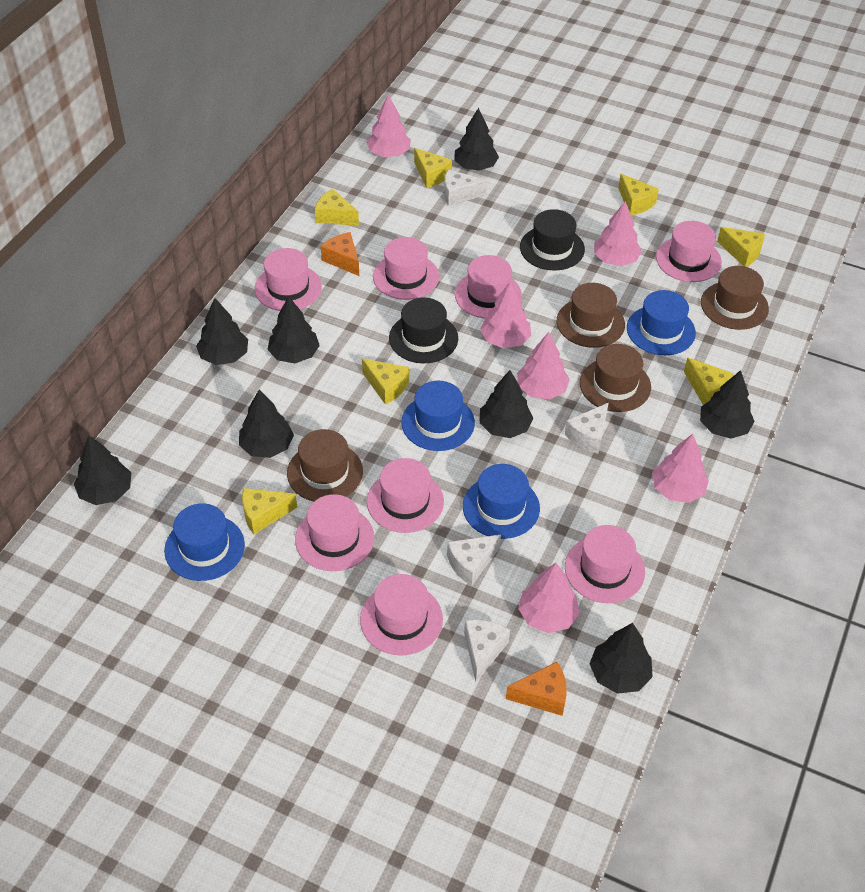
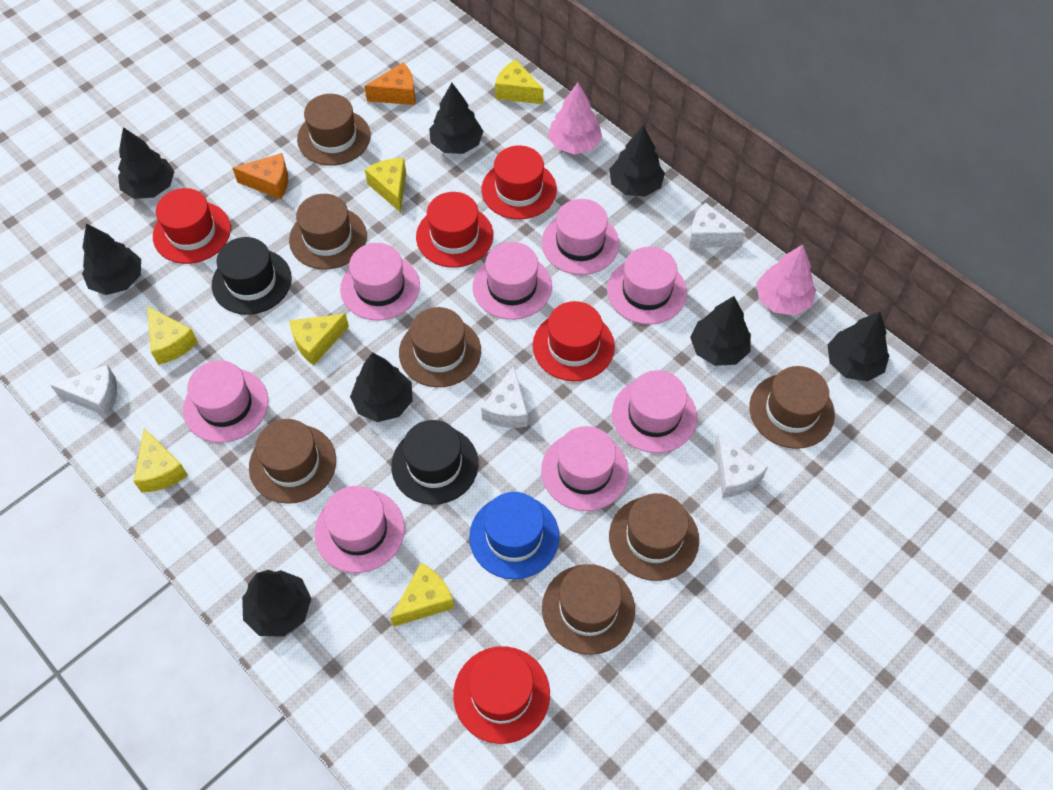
blue hat: 4 -> 1
brown hat: 4 -> 7
pink tree: 6 -> 2
red hat: 0 -> 5
yellow cheese: 7 -> 6

